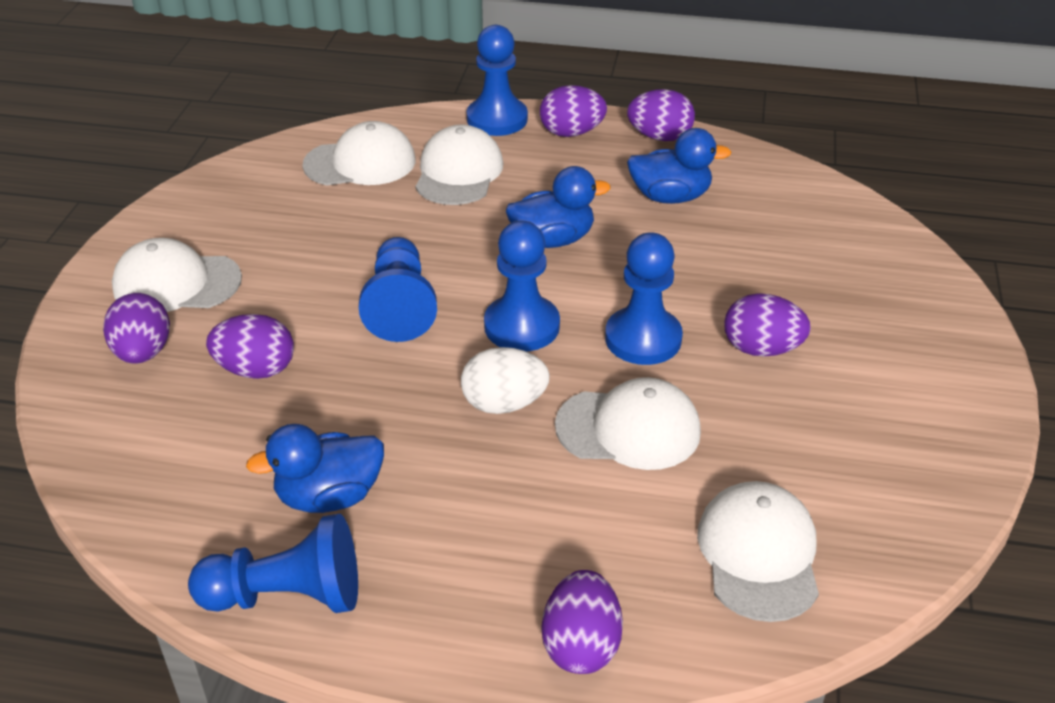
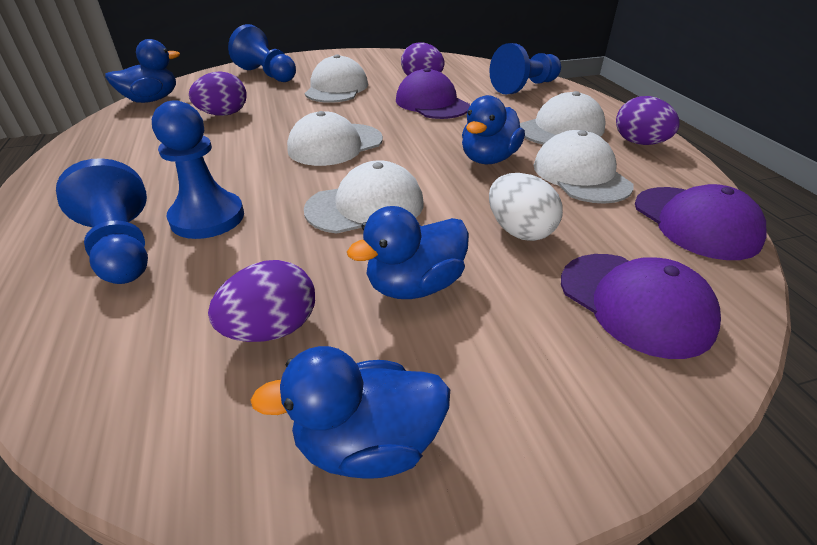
blue duck: 3 -> 4
blue pawn: 5 -> 4
purple cap: 0 -> 3
purple egg: 6 -> 4

